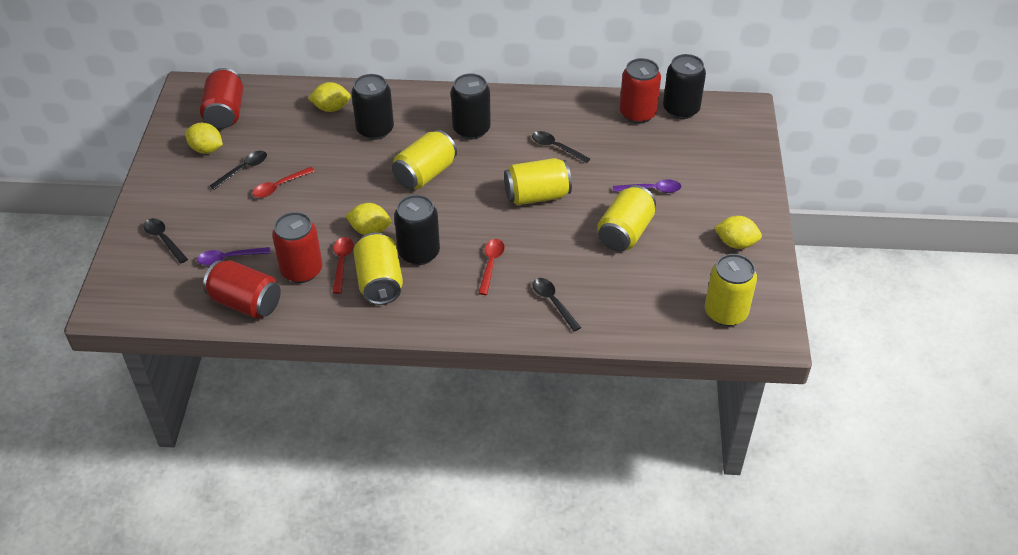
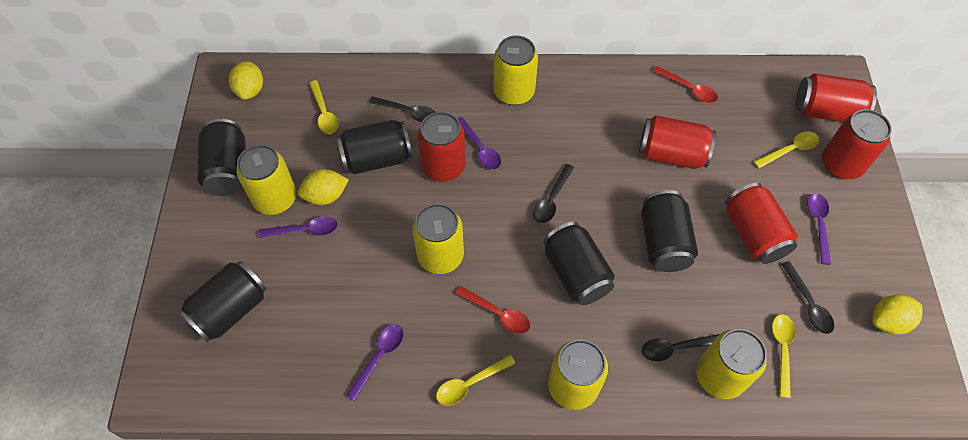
black can: 4 -> 5
purple spoon: 2 -> 4
red can: 4 -> 5
red spoon: 3 -> 2
yellow lemon: 4 -> 3
yellow spoon: 0 -> 4

